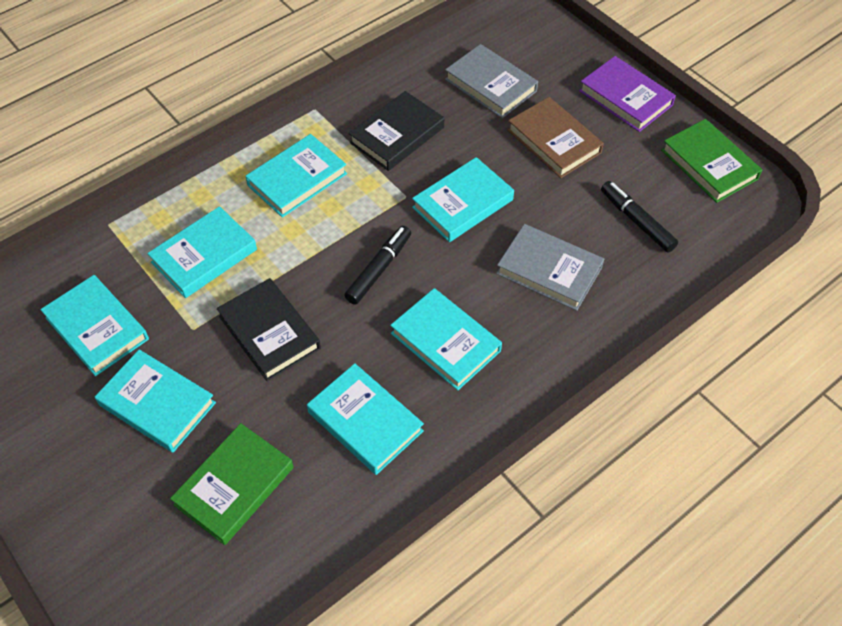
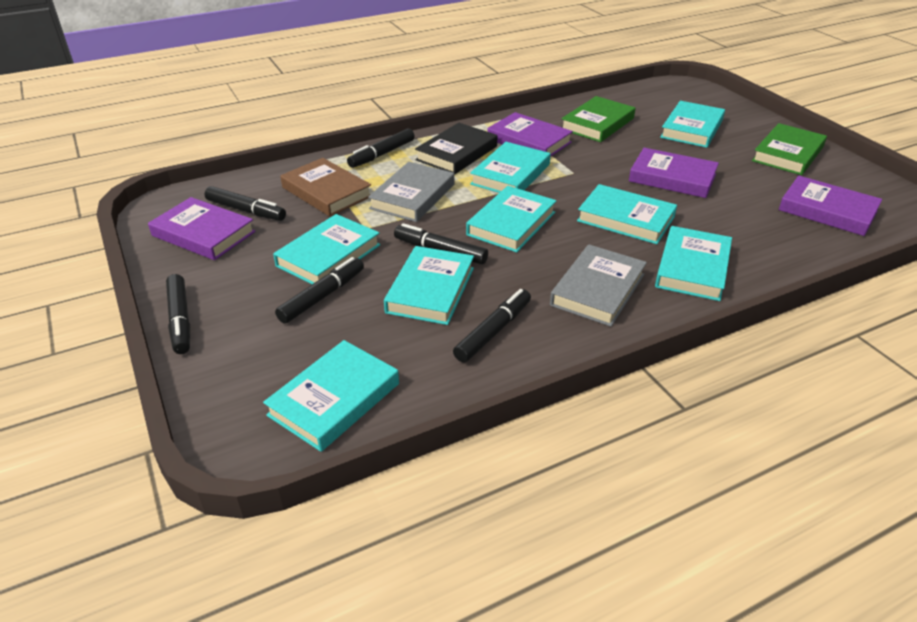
black book: 2 -> 1
black marker: 2 -> 6
purple book: 1 -> 4
turquoise book: 7 -> 8

